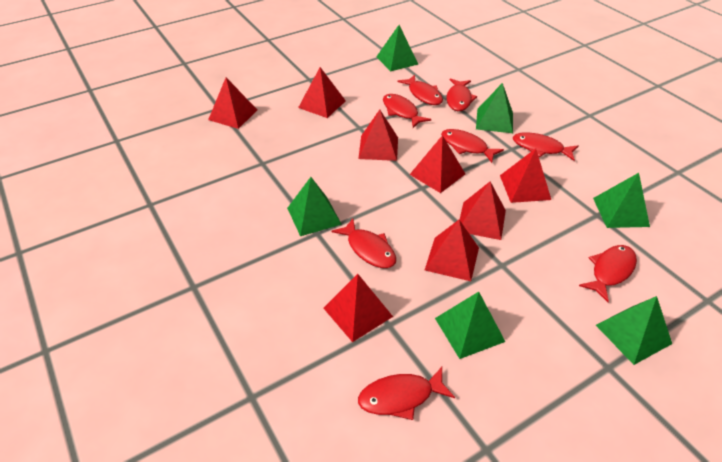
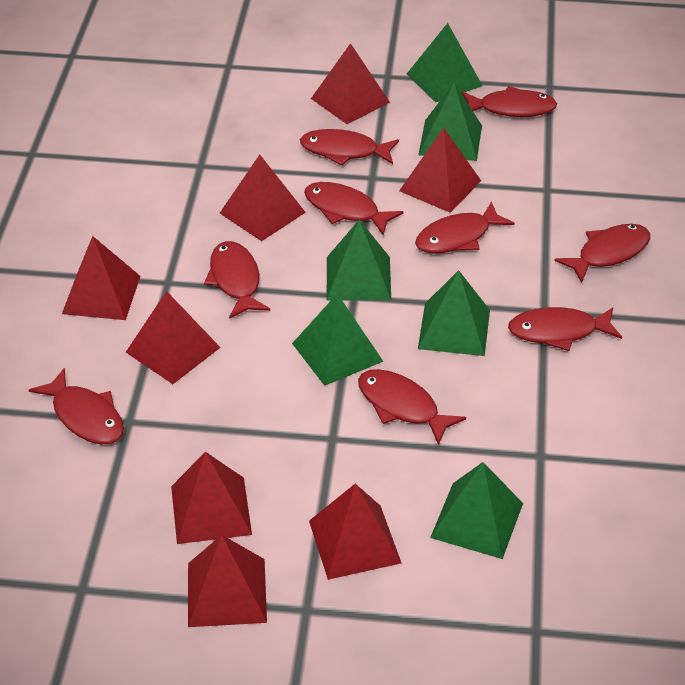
red fish: 8 -> 9

